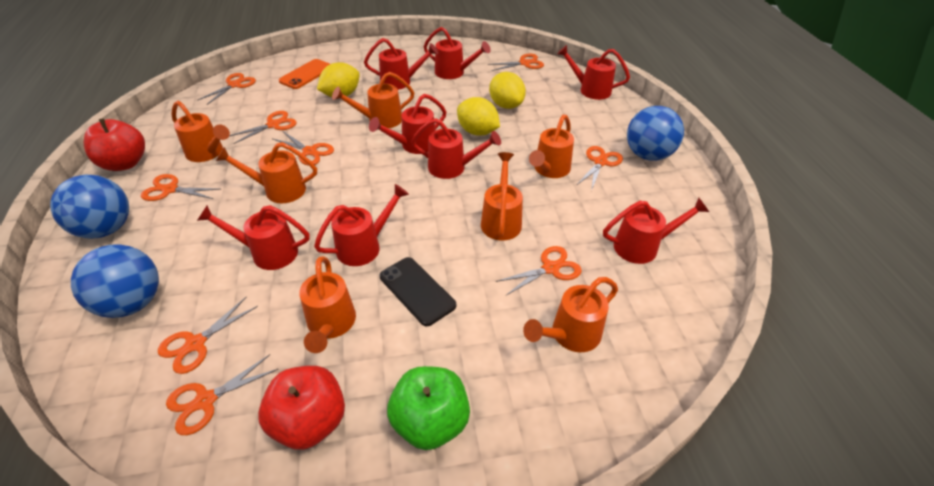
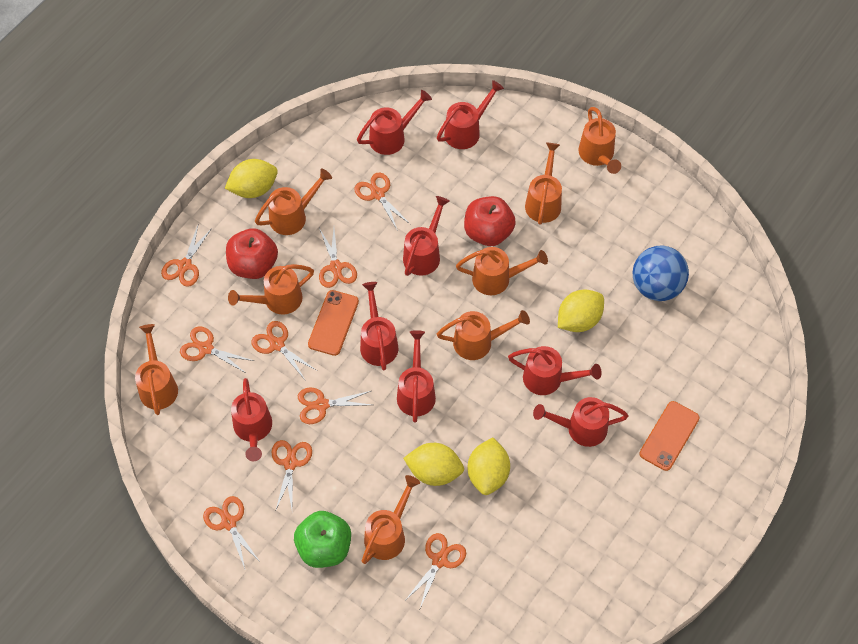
black phone: 1 -> 0
blue ball: 3 -> 1
orange phone: 1 -> 2
orange watering can: 7 -> 8
yellow lemon: 3 -> 4

